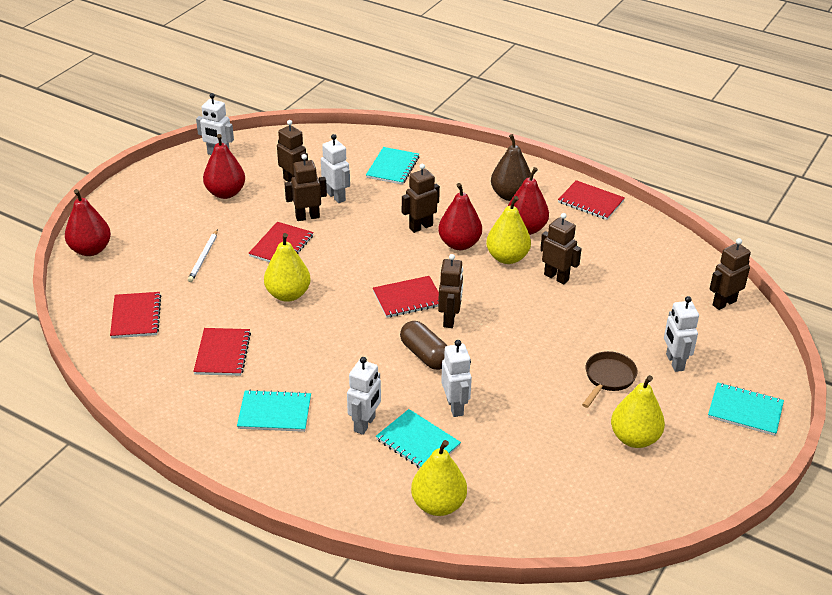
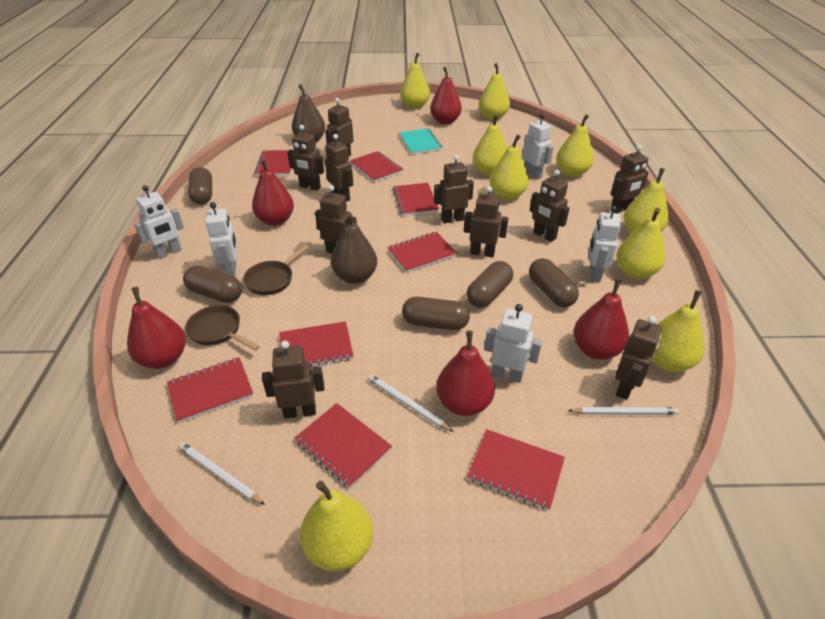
brown capsule: 1 -> 5
brown pan: 1 -> 2
brown pear: 1 -> 2
brown robot: 6 -> 10
red notebook: 5 -> 8
red pear: 4 -> 5
turquoise notebook: 4 -> 1
white pencil: 1 -> 3
yellow pear: 4 -> 9

